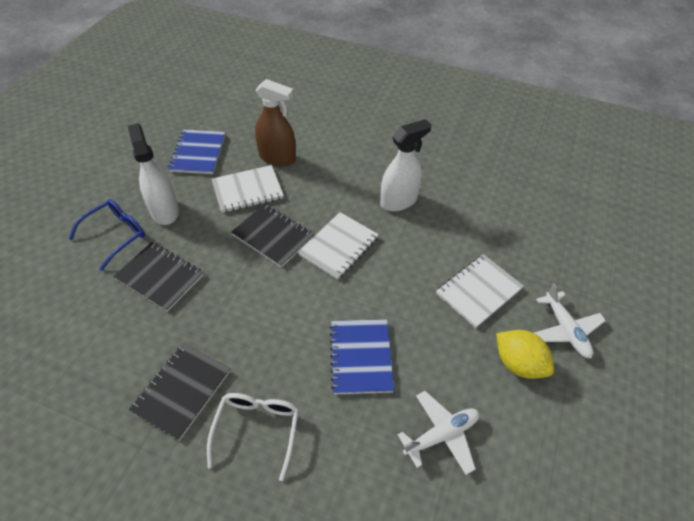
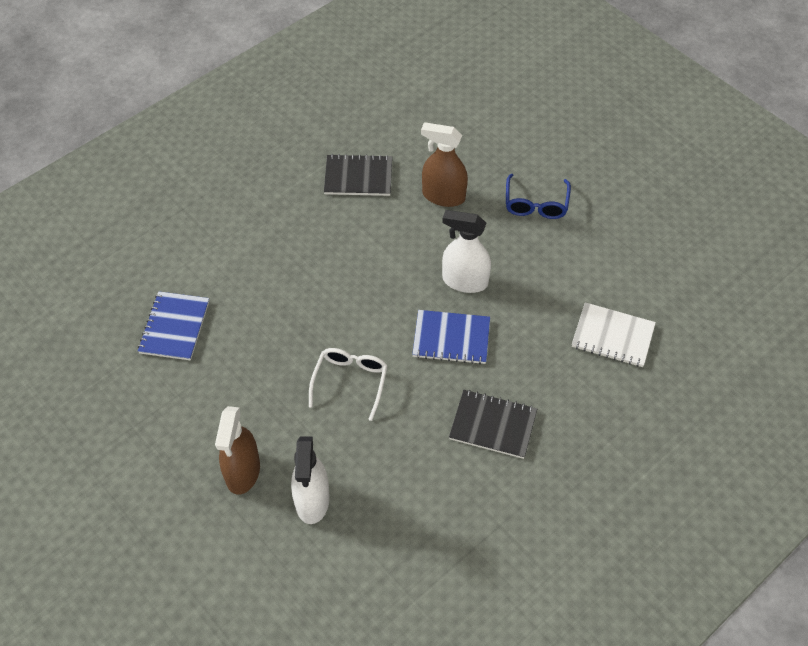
black notebook: 3 -> 2
brown spray bottle: 1 -> 2
white notebook: 3 -> 1
white plane: 2 -> 0
yellow lemon: 1 -> 0

